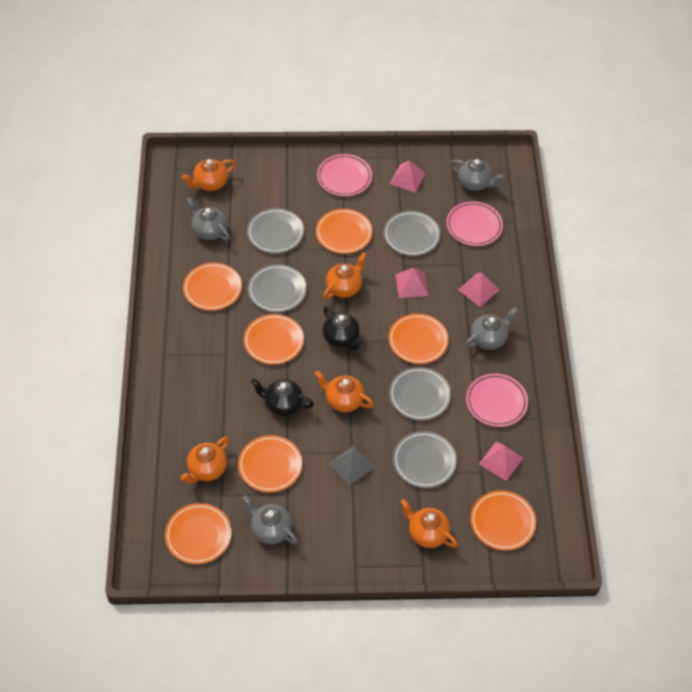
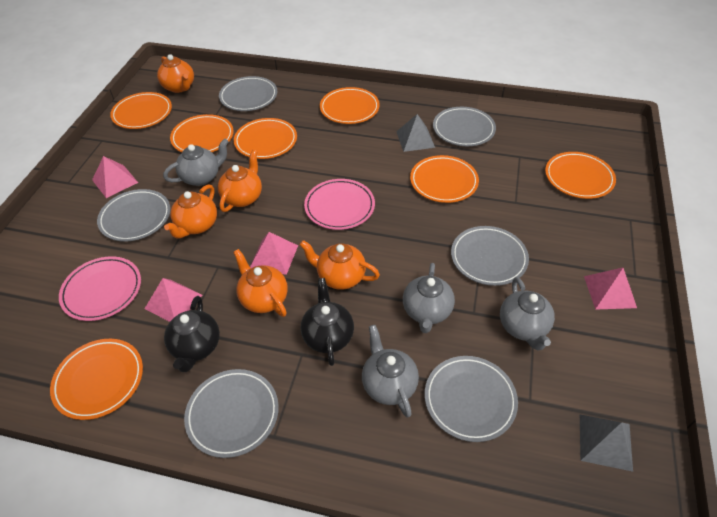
grey plate: 5 -> 6
grey pyramid: 1 -> 2
pink plate: 3 -> 2

